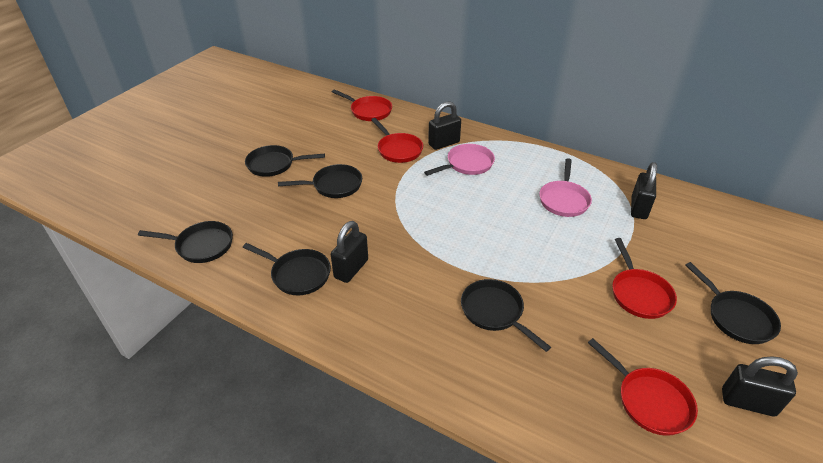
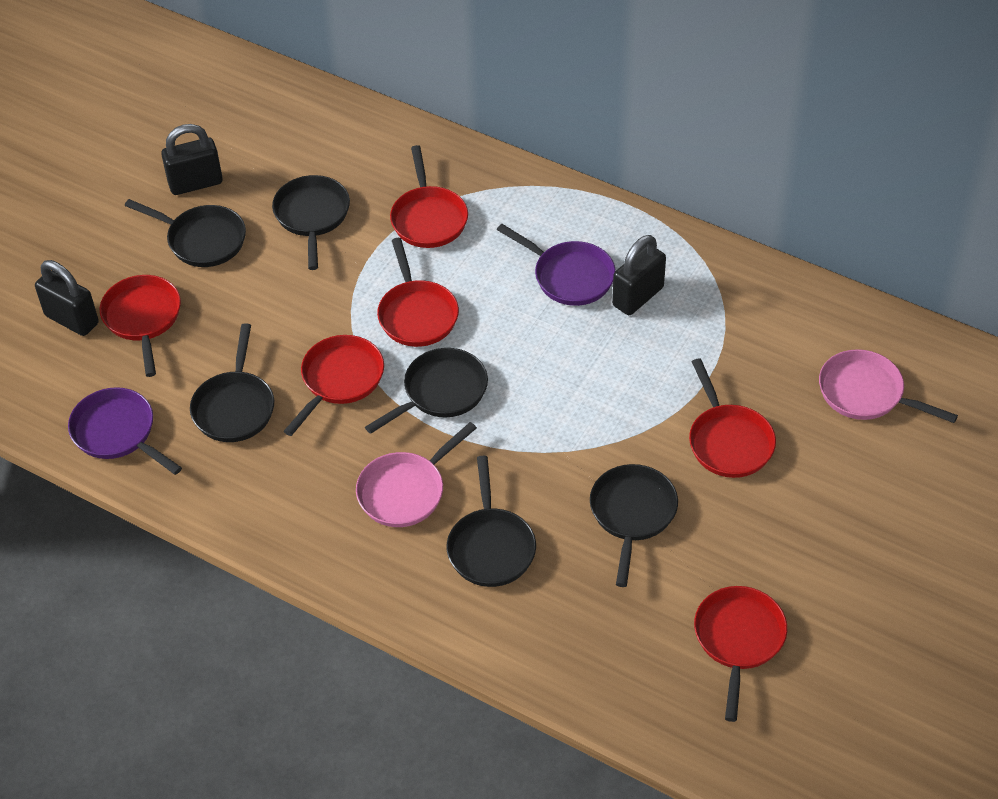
black padlock: 4 -> 3
purple pan: 0 -> 2
red pan: 4 -> 6

